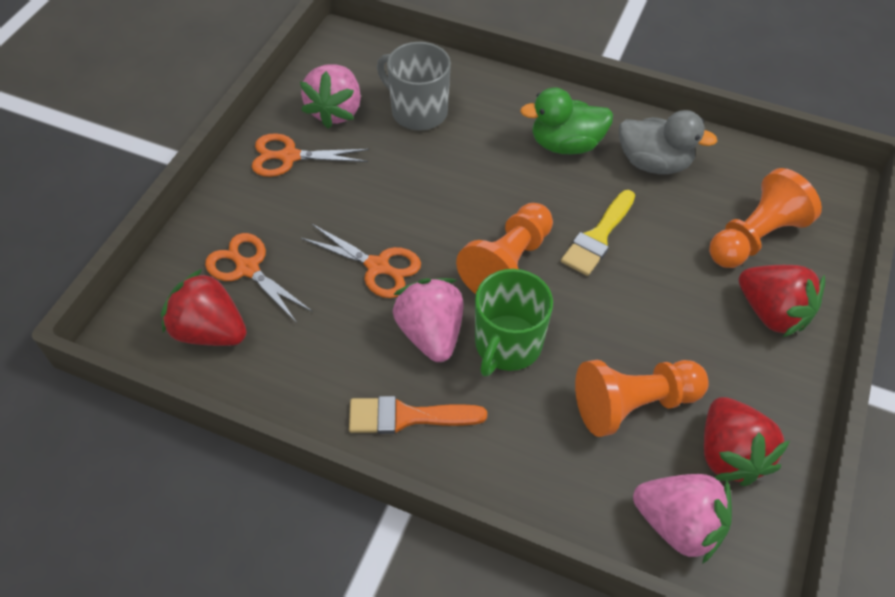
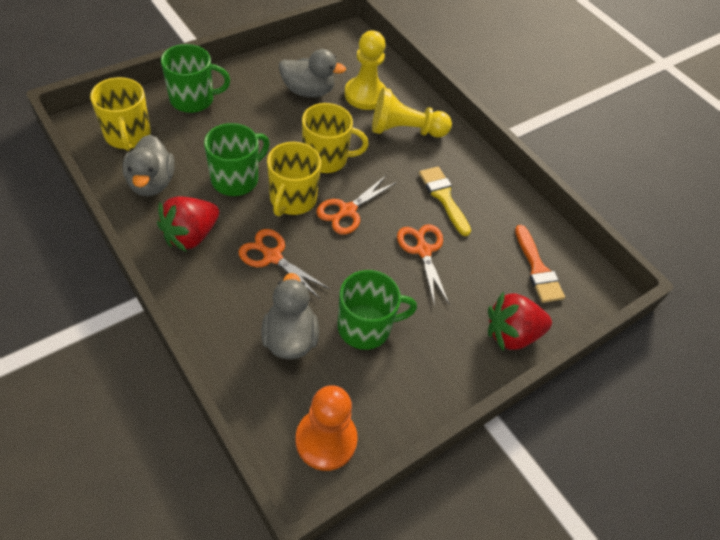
green duck: 1 -> 0
green mug: 1 -> 3
grey duck: 1 -> 3
grey mug: 1 -> 0
orange pawn: 3 -> 1
pink strawberry: 3 -> 0
red strawberry: 3 -> 2
yellow mug: 0 -> 3
yellow pawn: 0 -> 2

